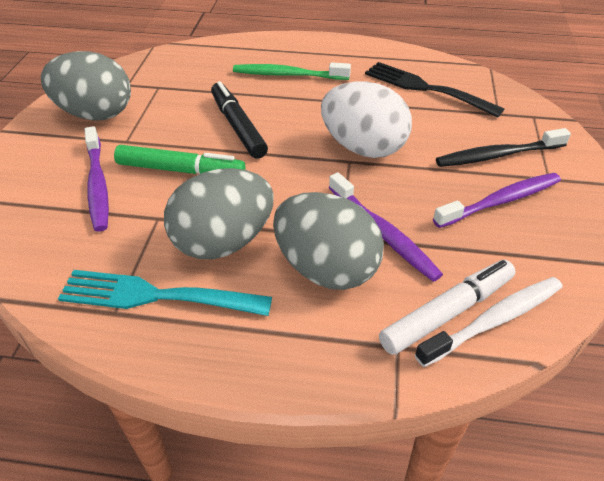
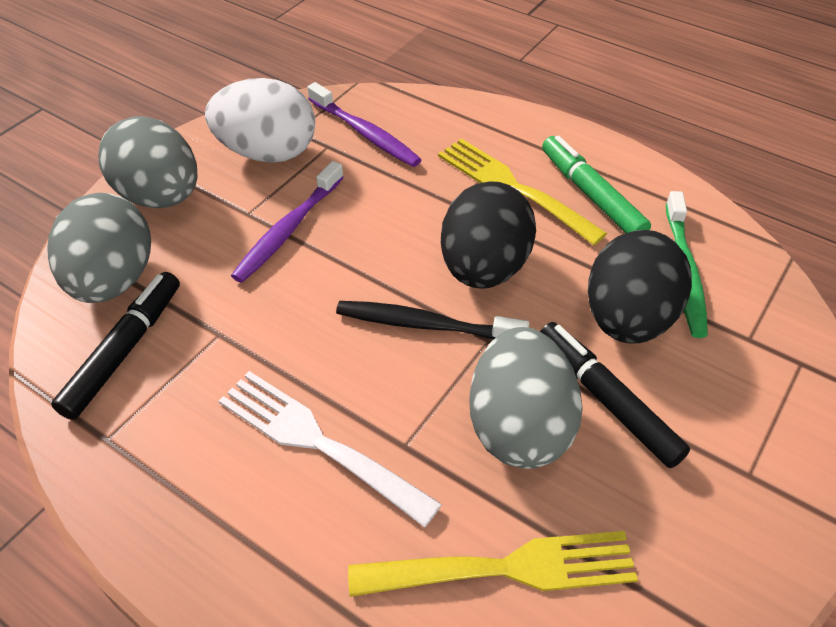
black egg: 0 -> 2
black fork: 1 -> 0
black marker: 1 -> 2
purple toothbrush: 3 -> 2
turquoise fork: 1 -> 0
white fork: 0 -> 1
white marker: 1 -> 0
white toothbrush: 1 -> 0
yellow fork: 0 -> 2

